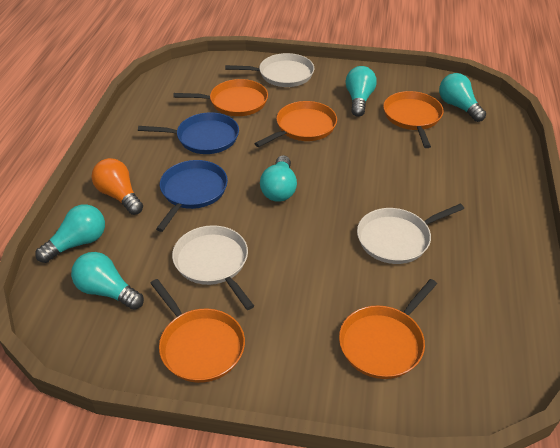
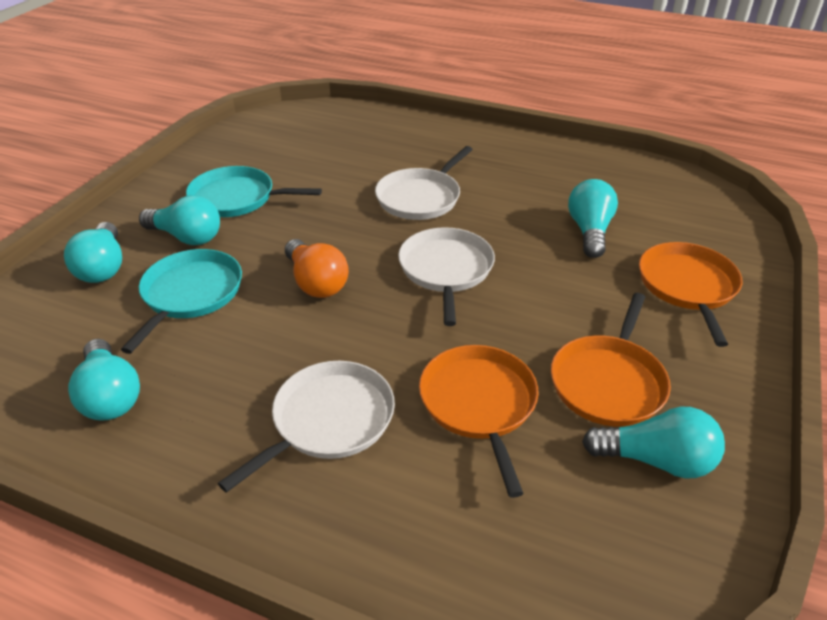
blue pan: 2 -> 0
orange pan: 5 -> 3
turquoise pan: 0 -> 2

